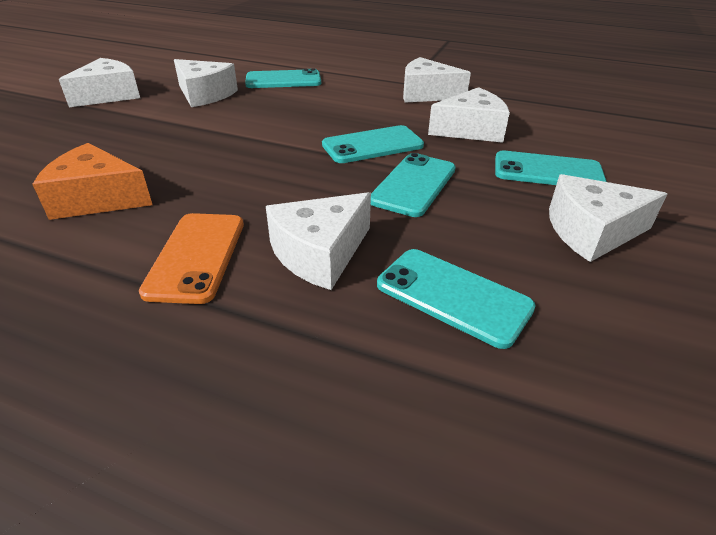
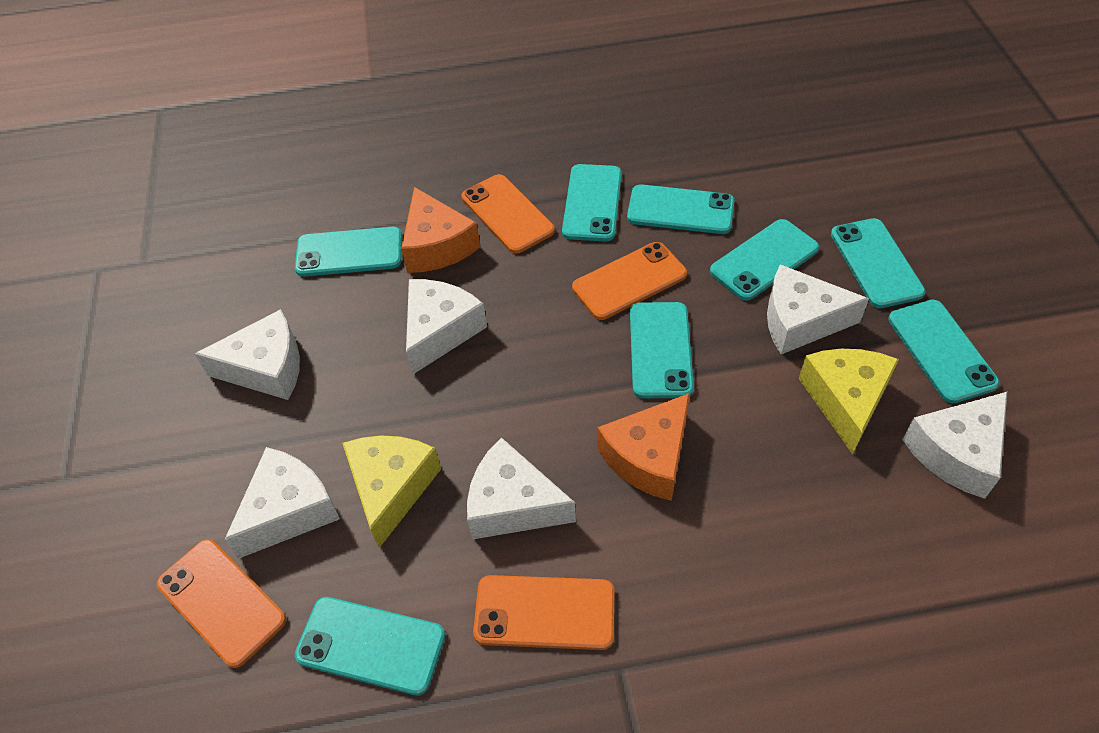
orange cheese: 1 -> 2
orange phone: 1 -> 4
turquoise phone: 5 -> 8
yellow cheese: 0 -> 2

